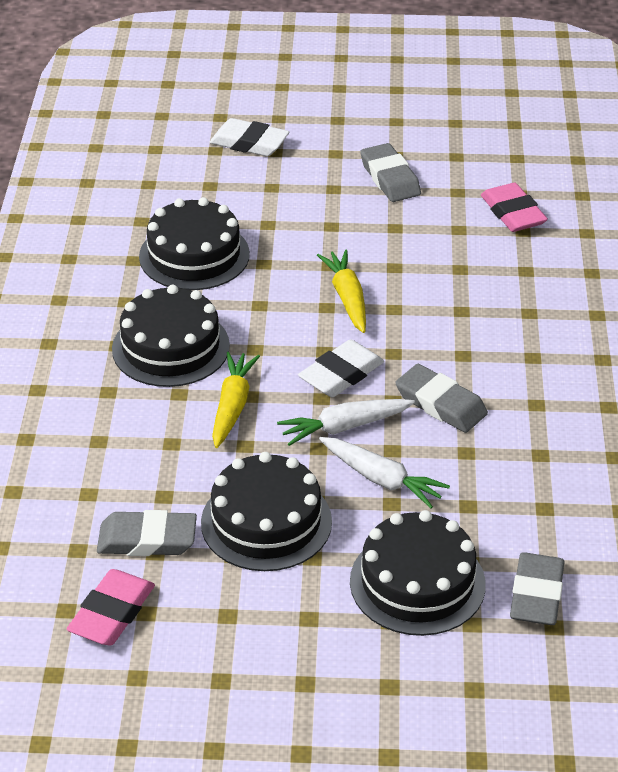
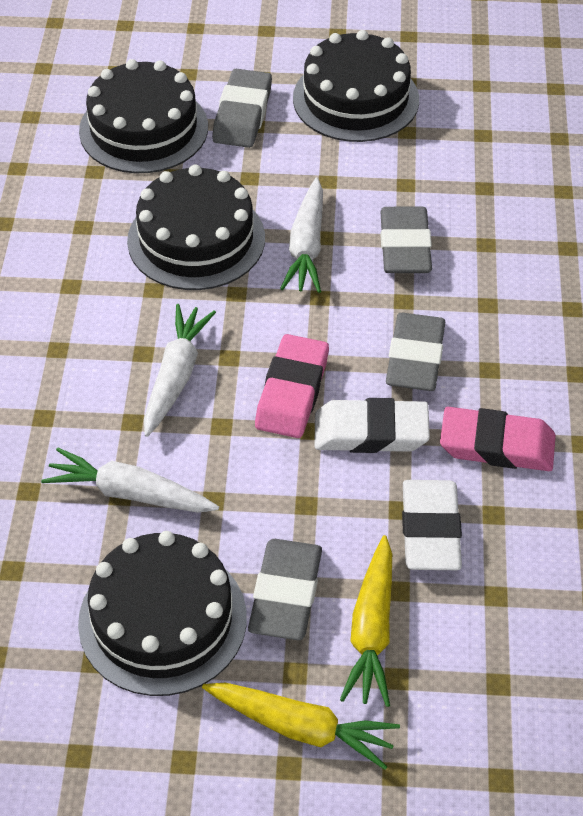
white carrot: 2 -> 3

